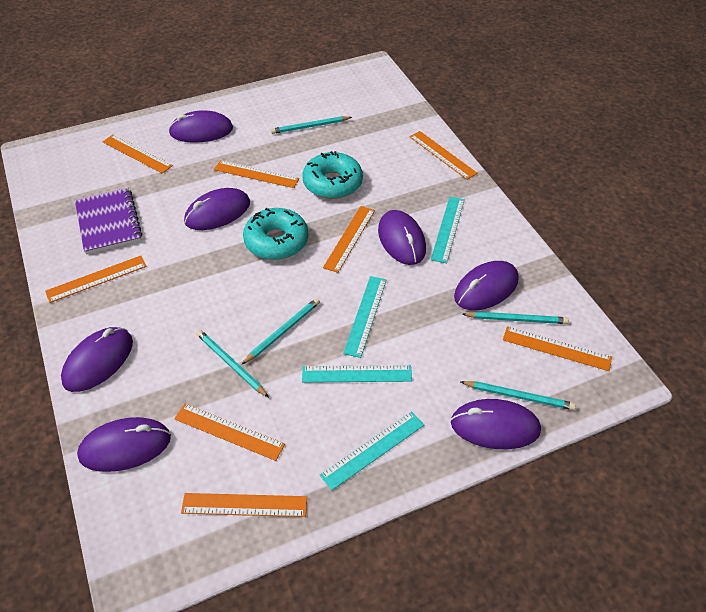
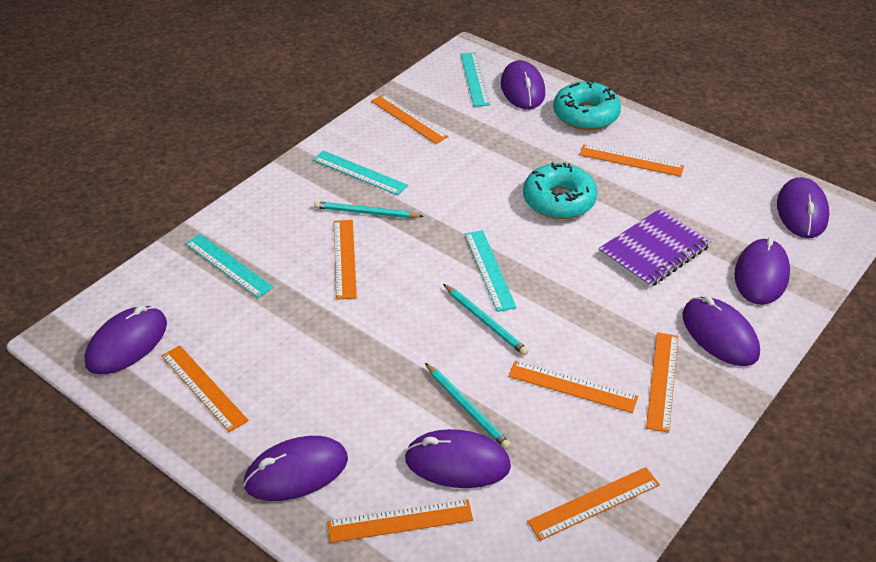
turquoise pencil: 5 -> 3

